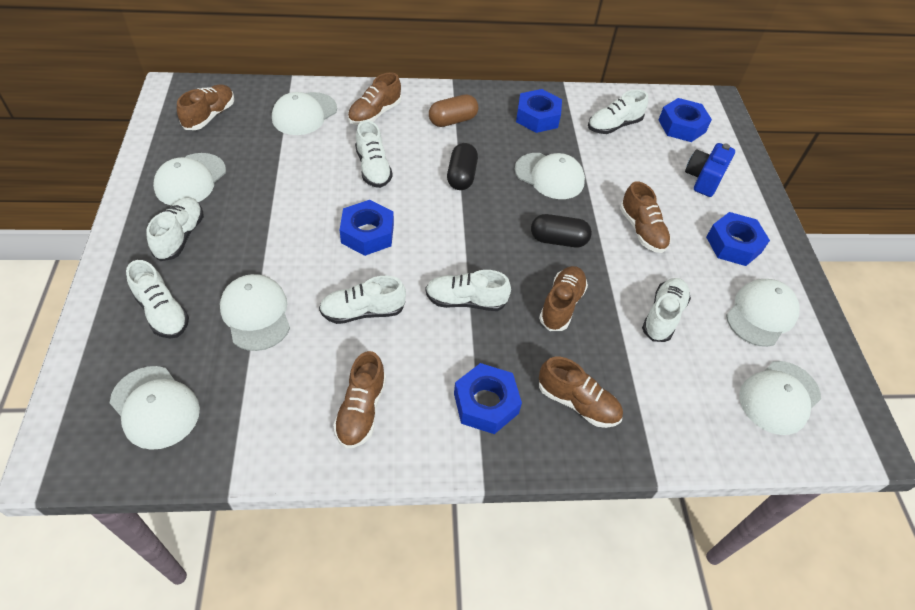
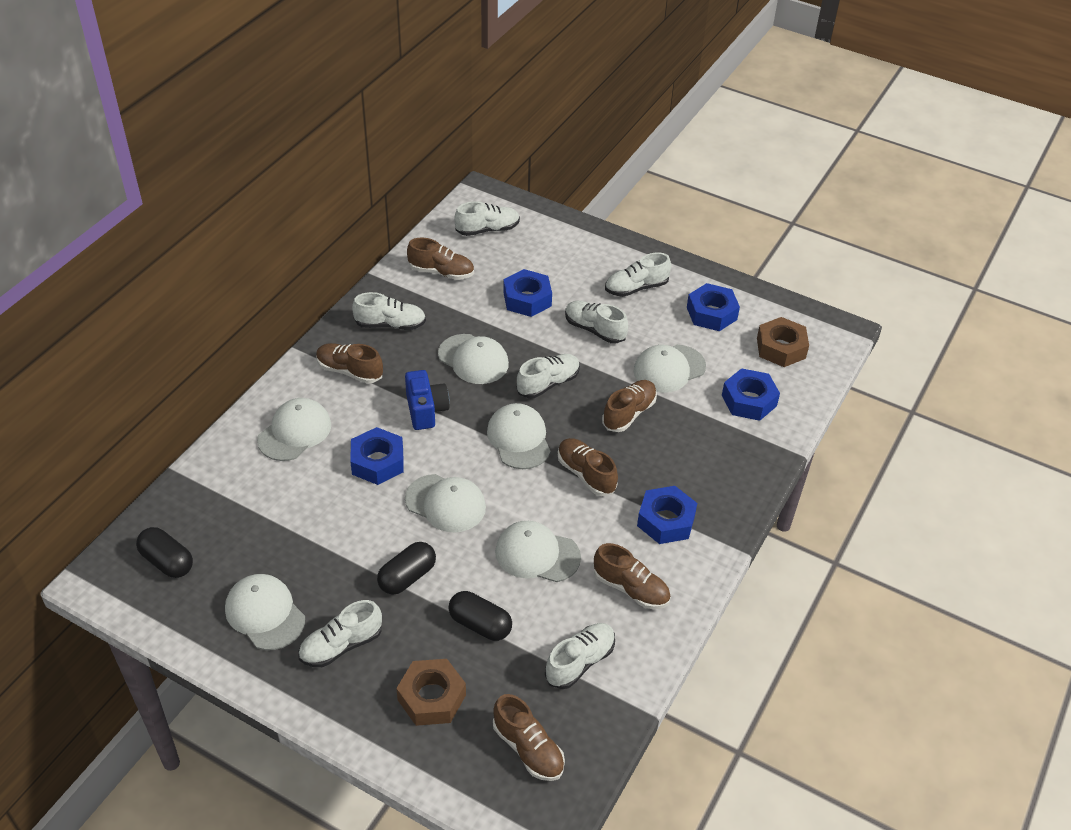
black capsule: 2 -> 3
brown capsule: 1 -> 0
brown nut: 0 -> 2

